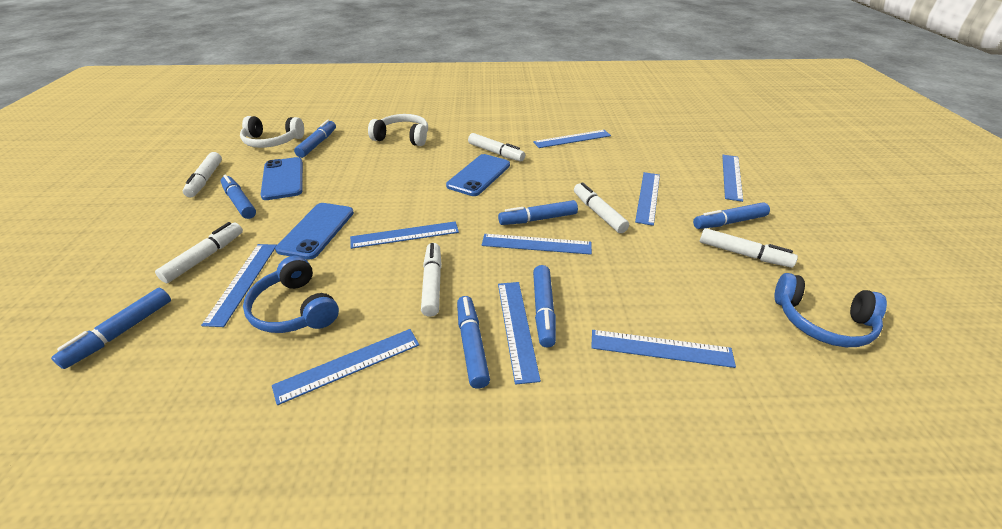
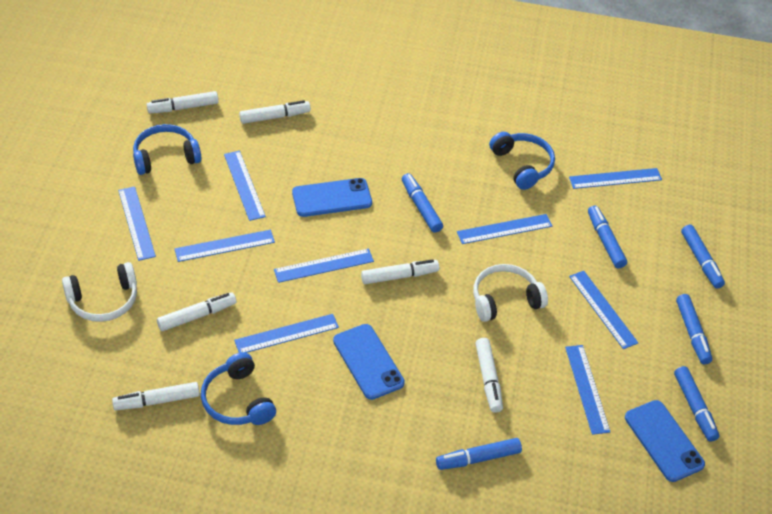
blue headphones: 2 -> 3
blue marker: 7 -> 6

